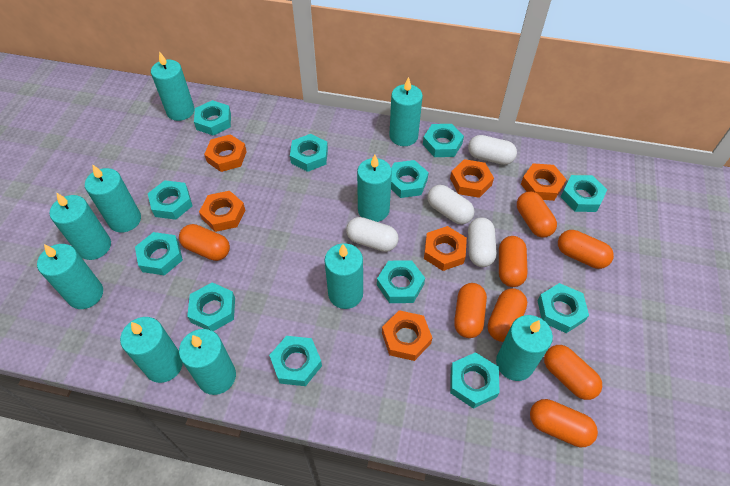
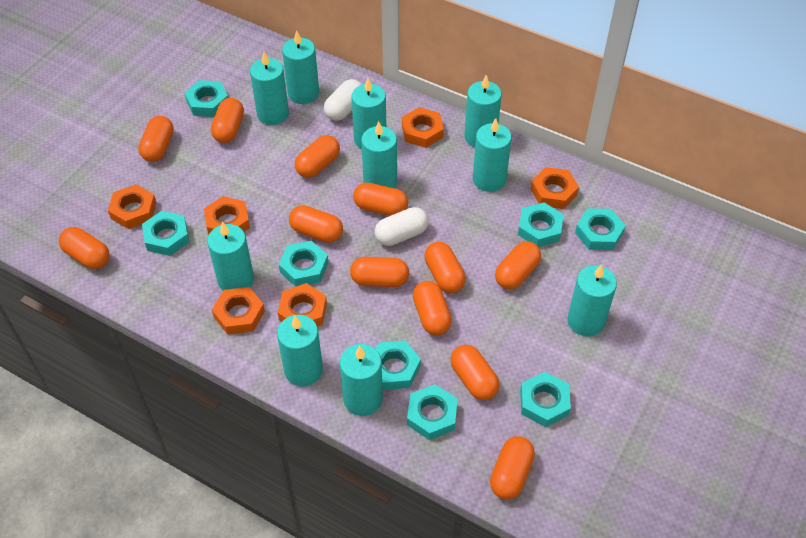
orange capsule: 8 -> 12
turquoise nut: 12 -> 8
white capsule: 4 -> 2

